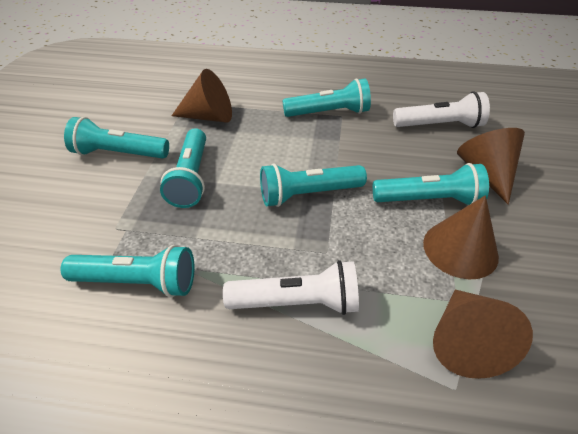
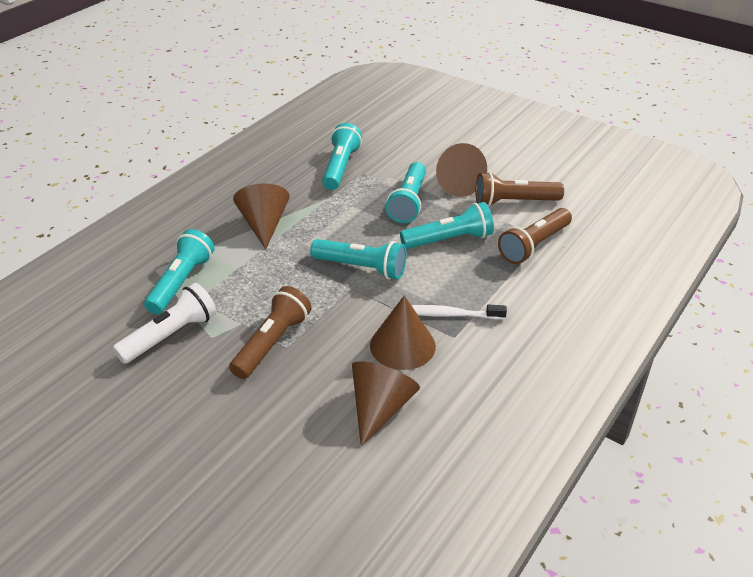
brown flashlight: 0 -> 3
turquoise flashlight: 6 -> 5
white flashlight: 2 -> 1
white toothbrush: 0 -> 1

